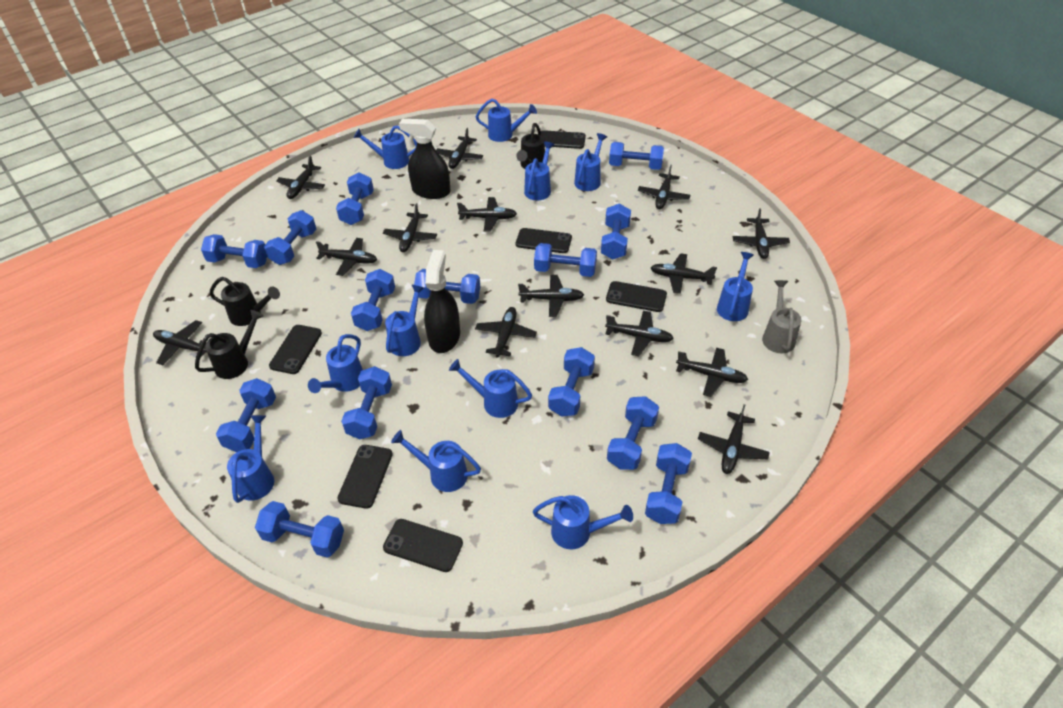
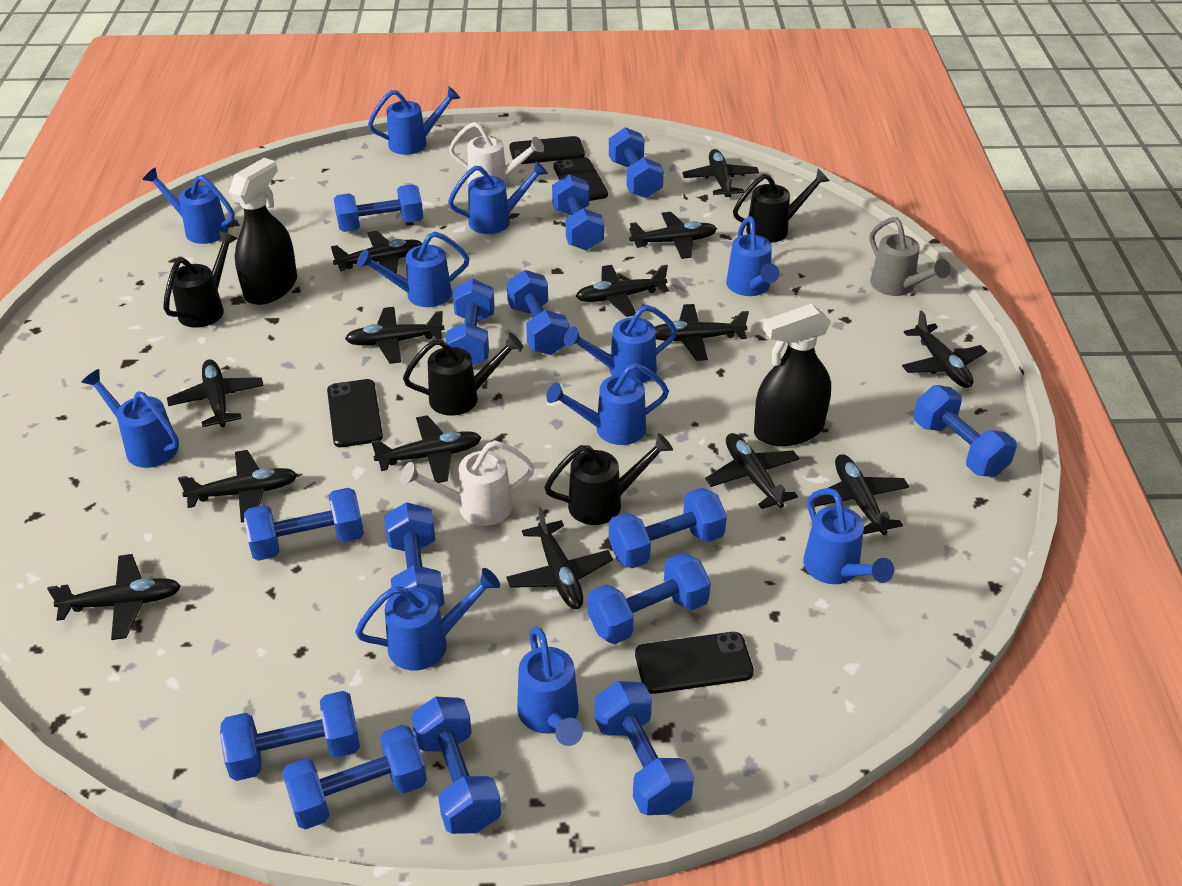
black phone: 6 -> 4
black watering can: 3 -> 4
white watering can: 0 -> 2

